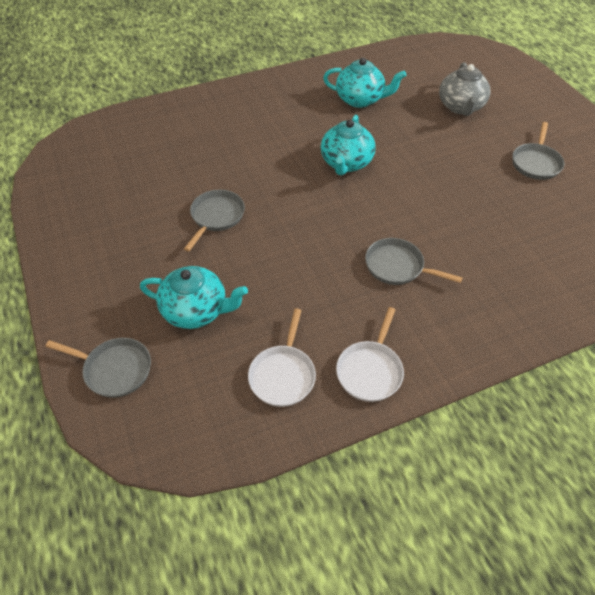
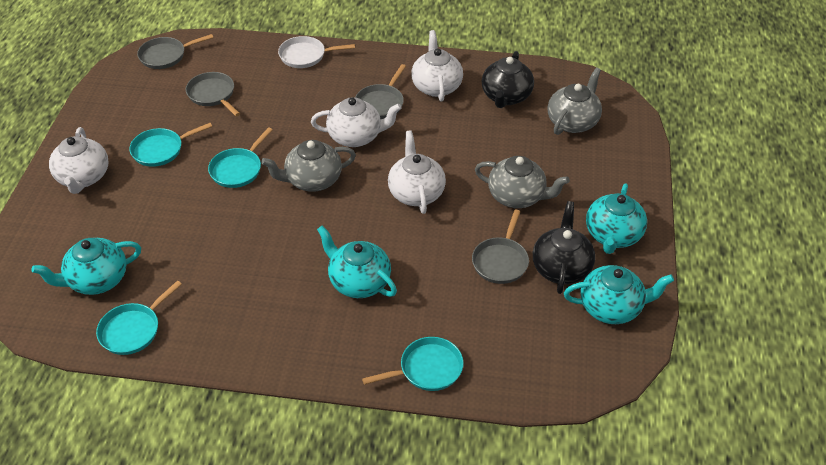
black teapot: 0 -> 2
grey teapot: 1 -> 3
turquoise pan: 0 -> 4
turquoise teapot: 3 -> 4
white pan: 2 -> 1
white teapot: 0 -> 4

